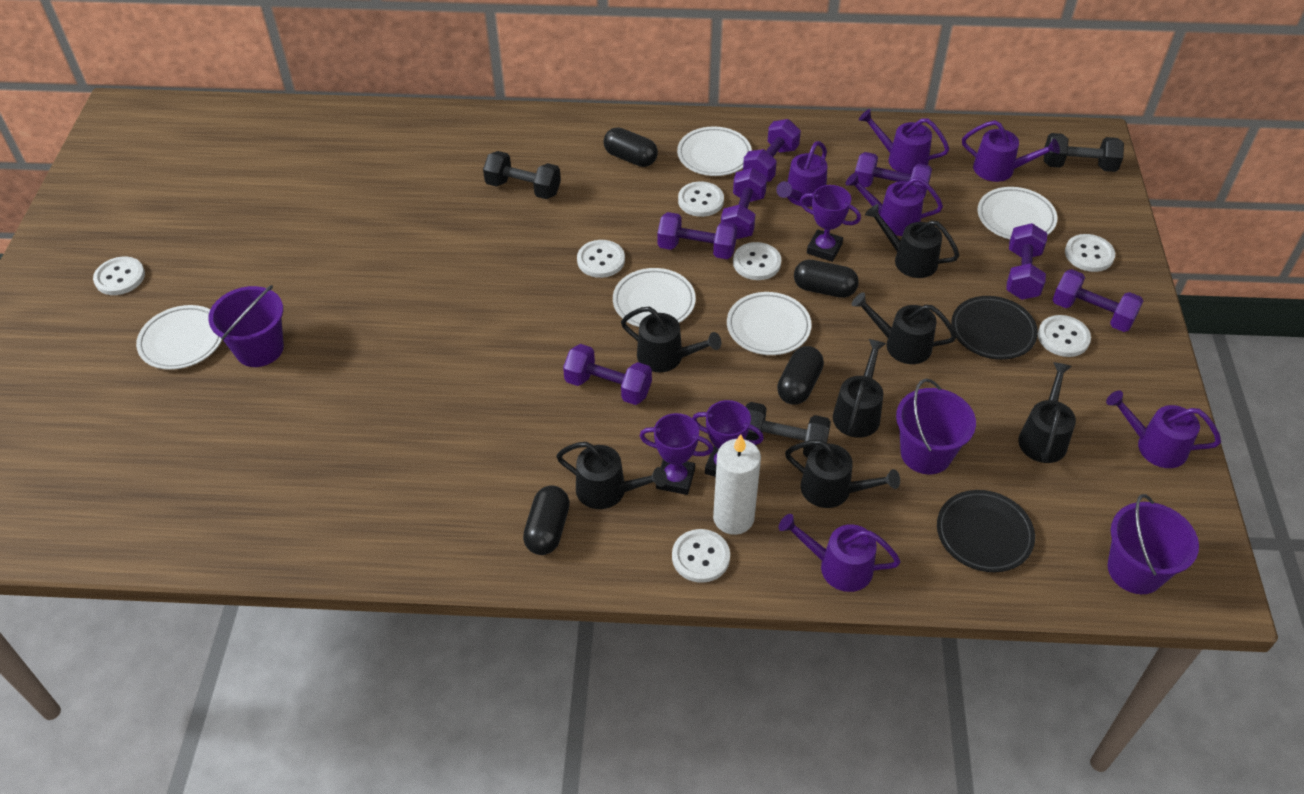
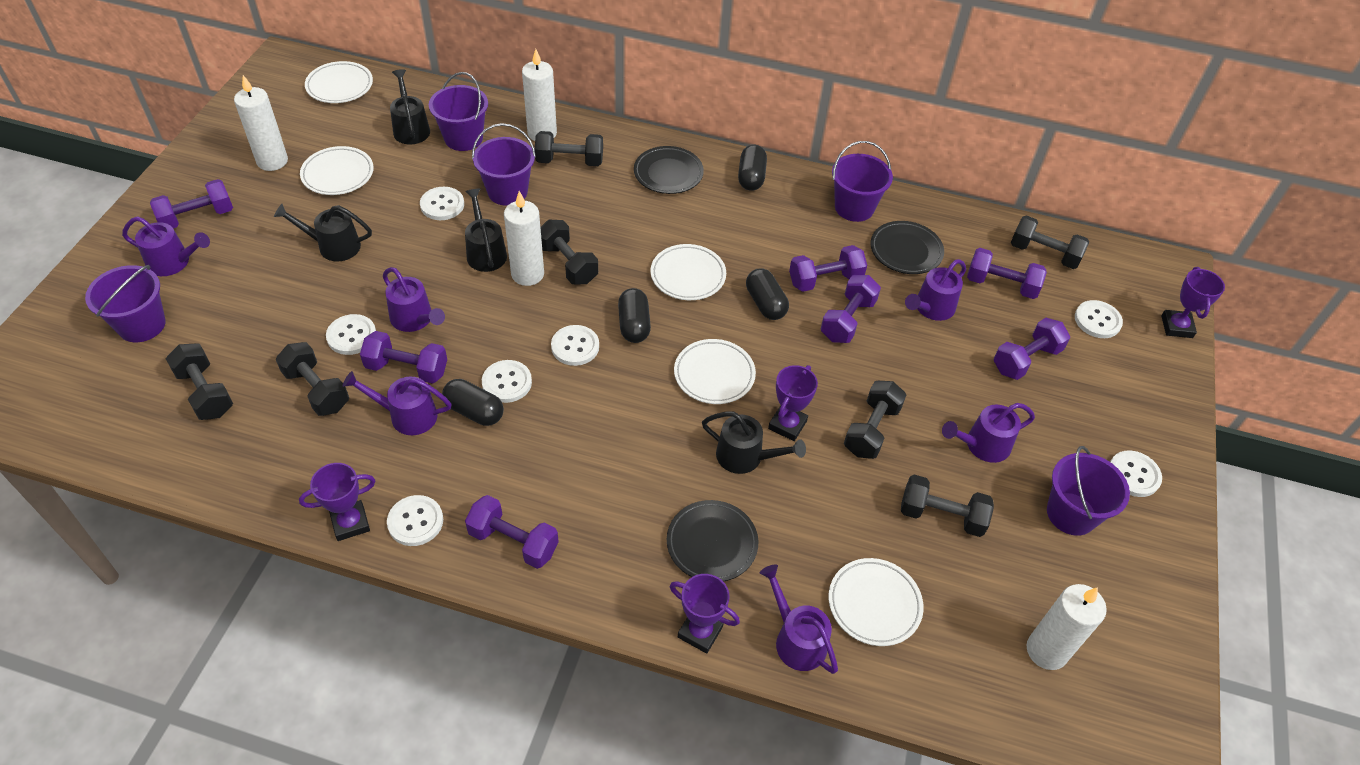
black dumbbell: 3 -> 7
black plate: 2 -> 3
black watering can: 7 -> 4
purple bucket: 3 -> 5
purple trophy: 3 -> 4
white candle: 1 -> 4

